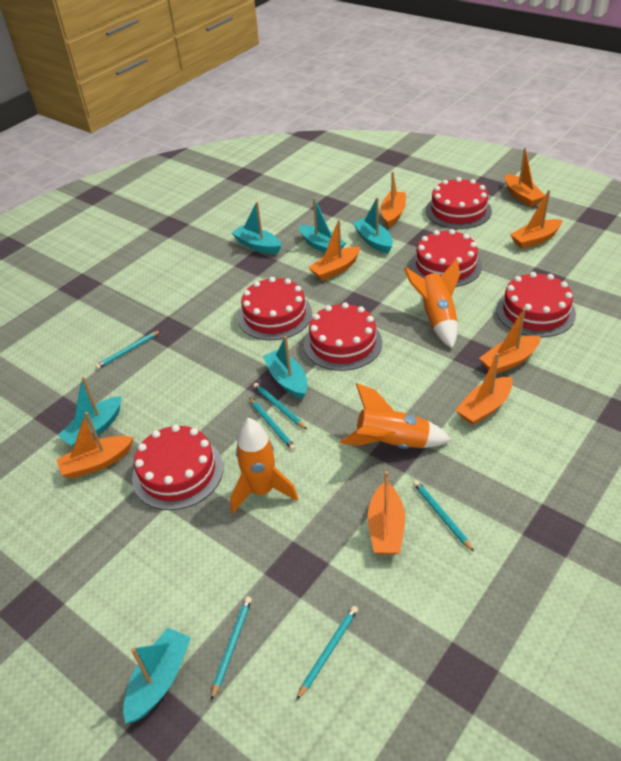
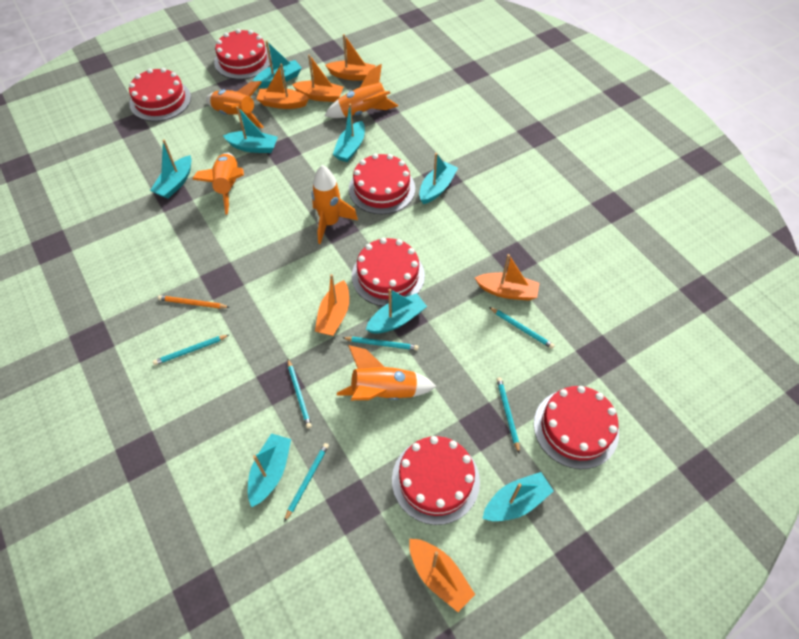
orange boat: 8 -> 6
orange pencil: 0 -> 1
orange rocket: 3 -> 5
turquoise boat: 6 -> 8

